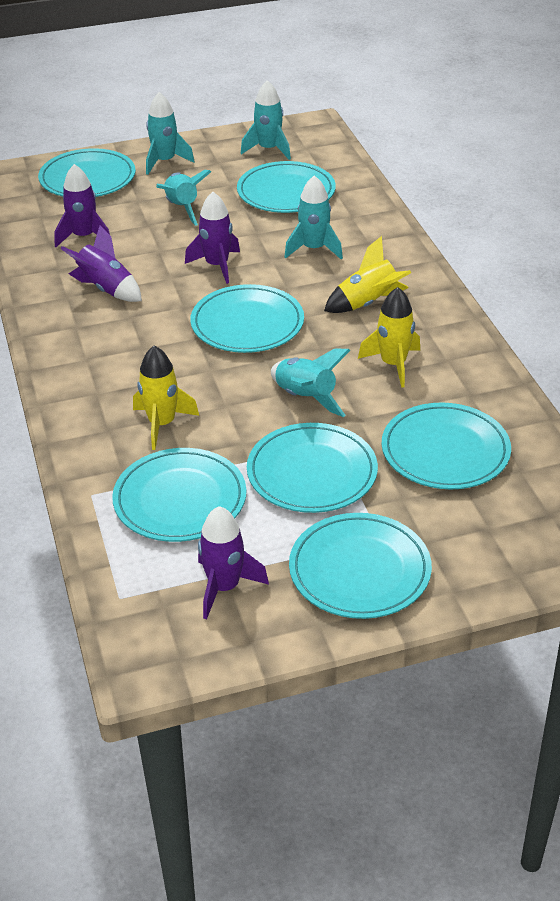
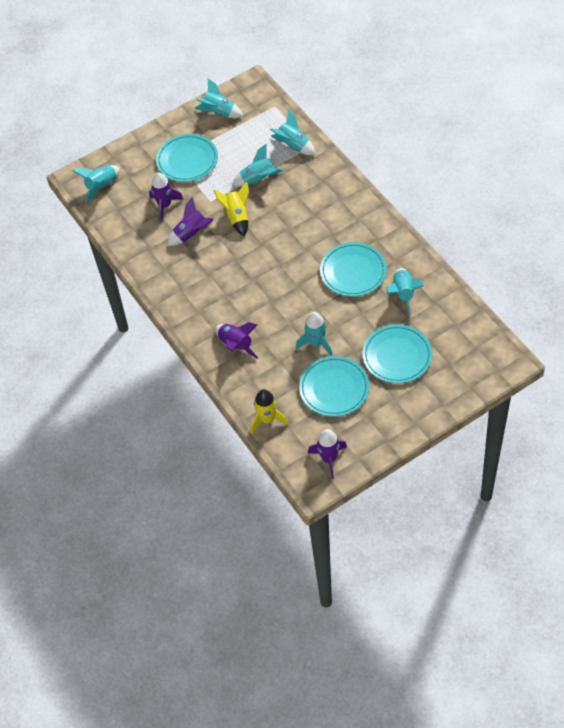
turquoise plate: 7 -> 4
turquoise rocket: 5 -> 6
yellow rocket: 3 -> 2

